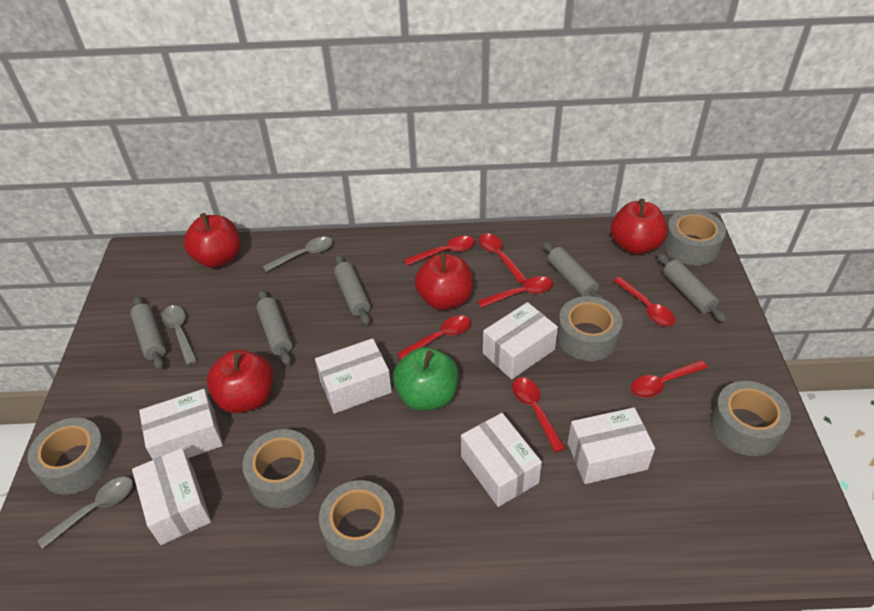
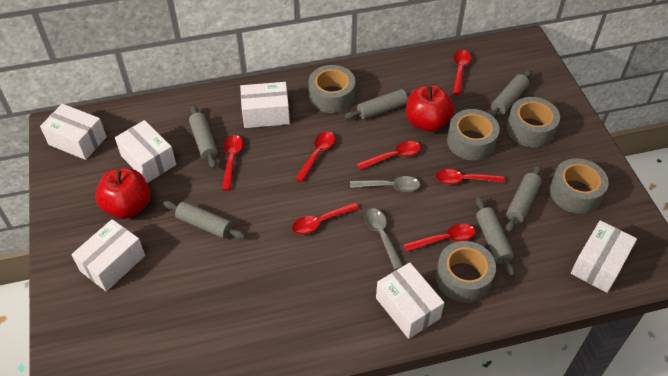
green apple: 1 -> 0
grey rolling pin: 5 -> 6
grey spoon: 3 -> 2
grey tape: 6 -> 5
red apple: 4 -> 2

